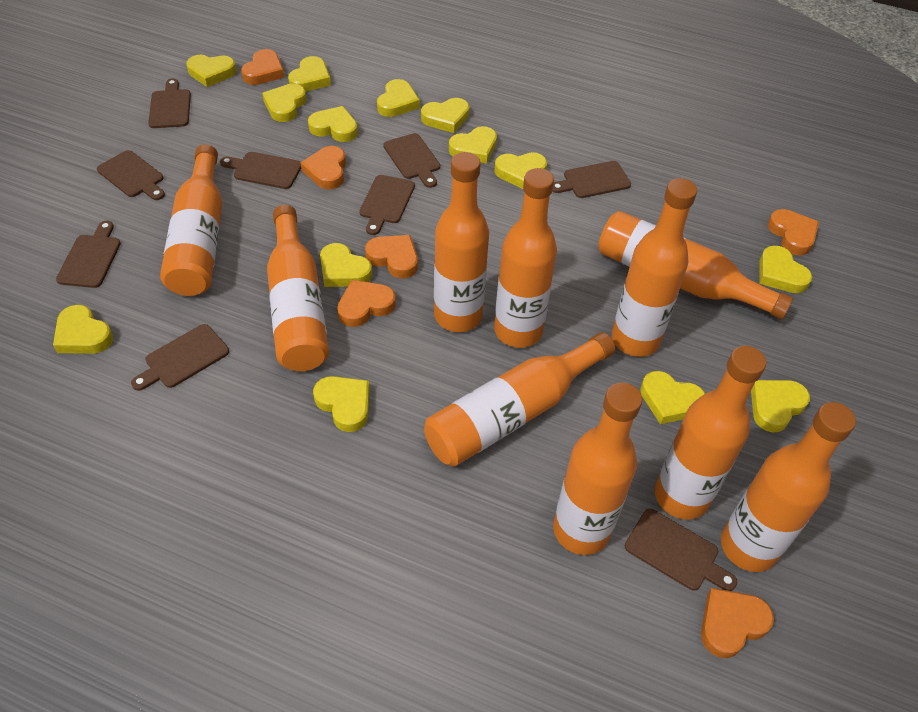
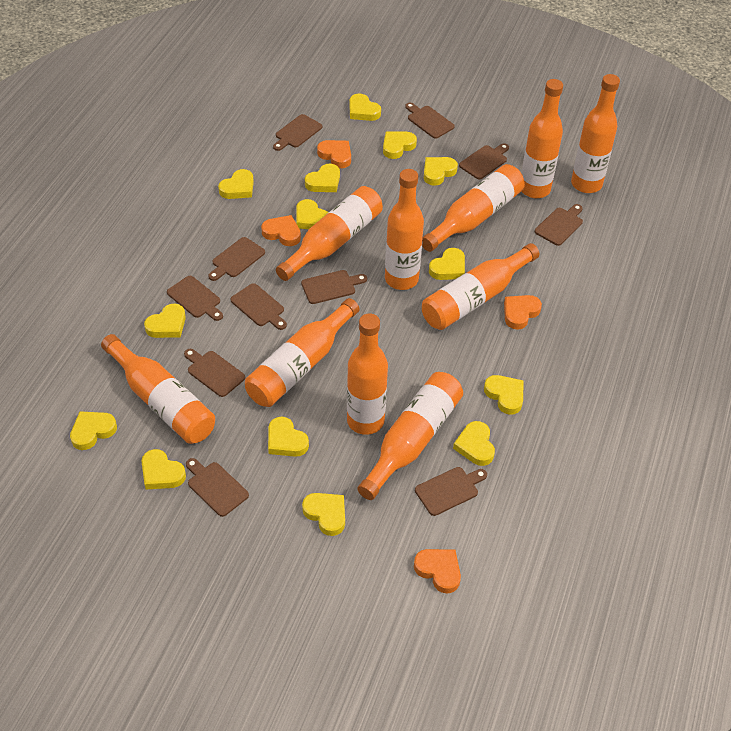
brown cutting board: 9 -> 11
orange heart: 6 -> 4

